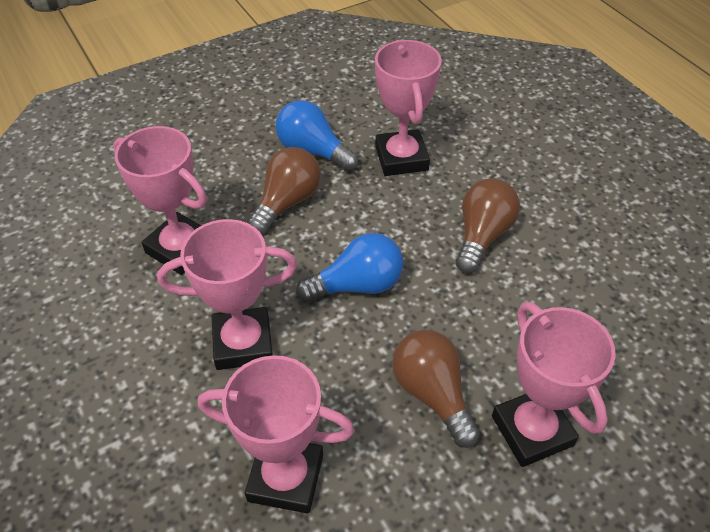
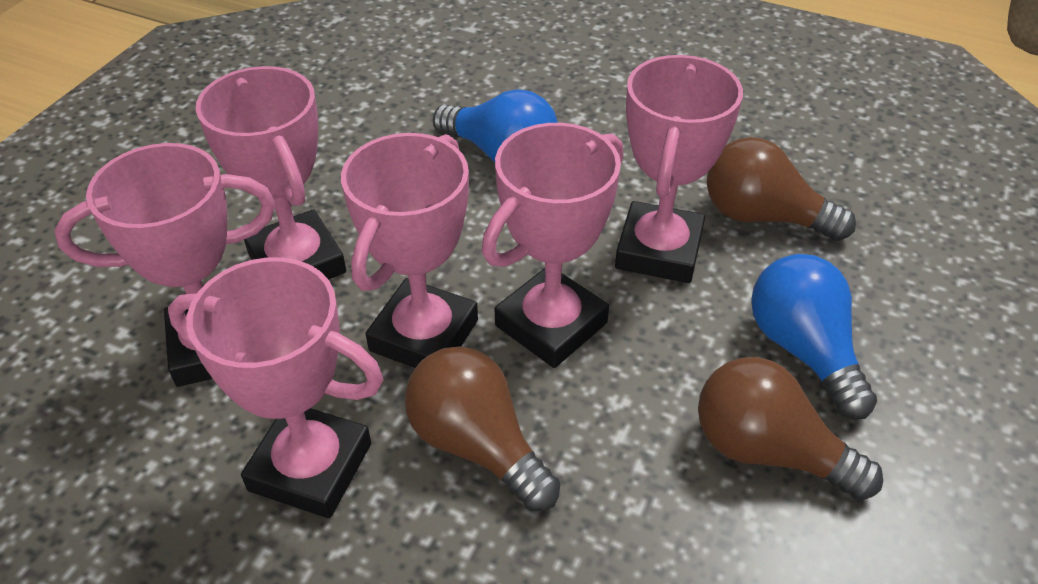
pink trophy: 5 -> 6

